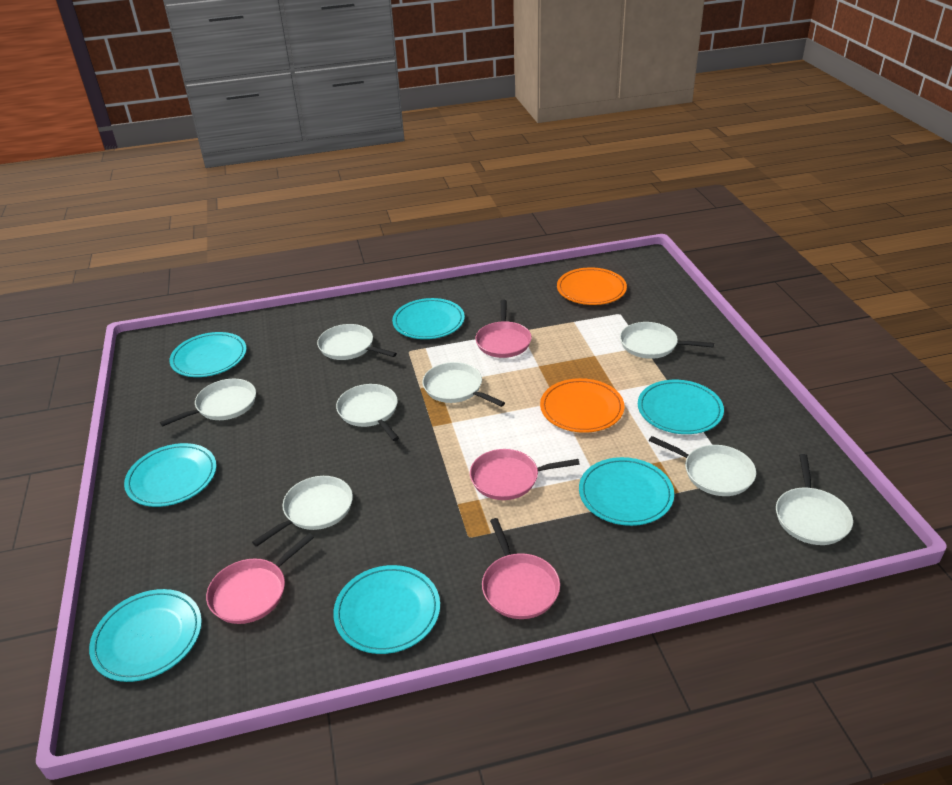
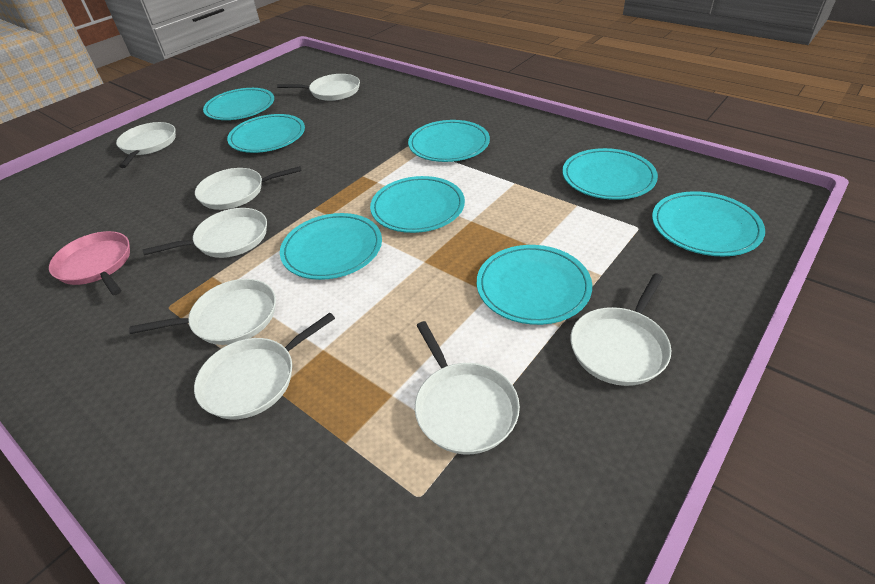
orange plate: 2 -> 0
pink pan: 4 -> 1
turquoise plate: 7 -> 8

